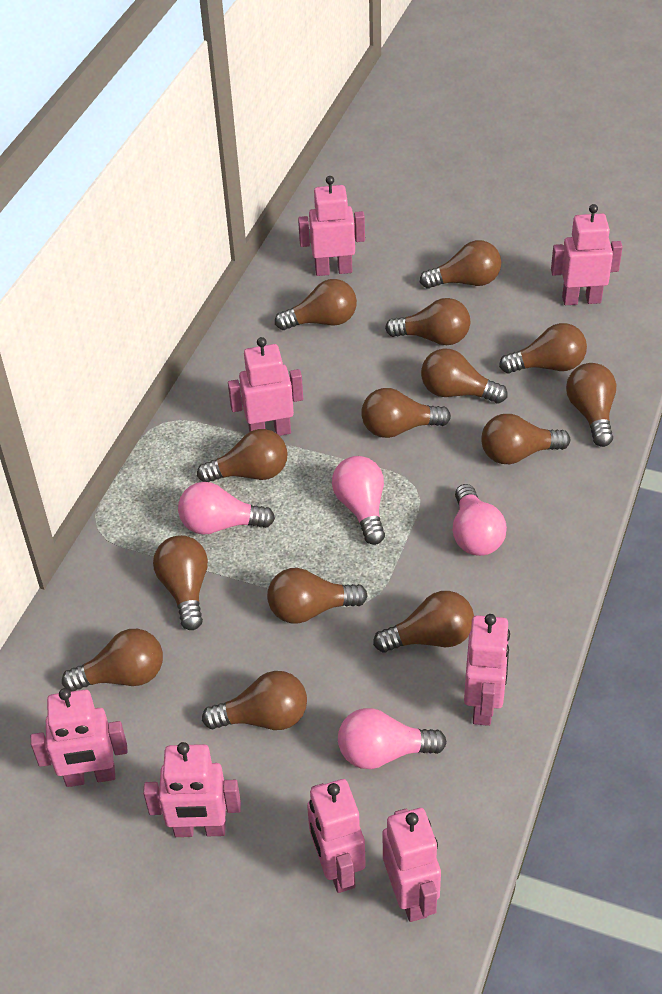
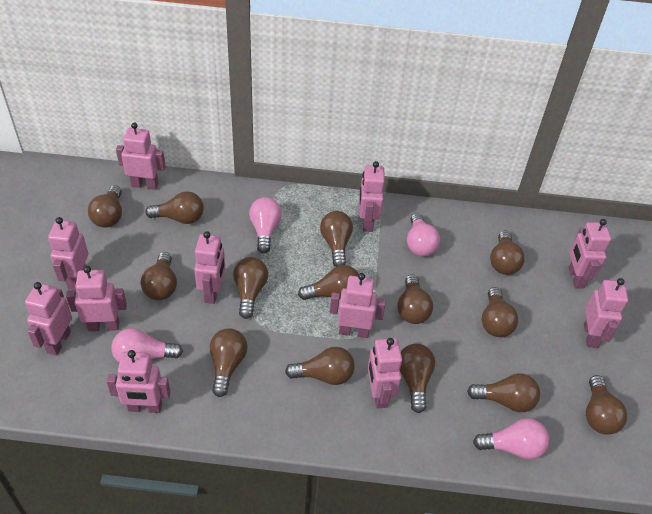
pink robot: 8 -> 11

